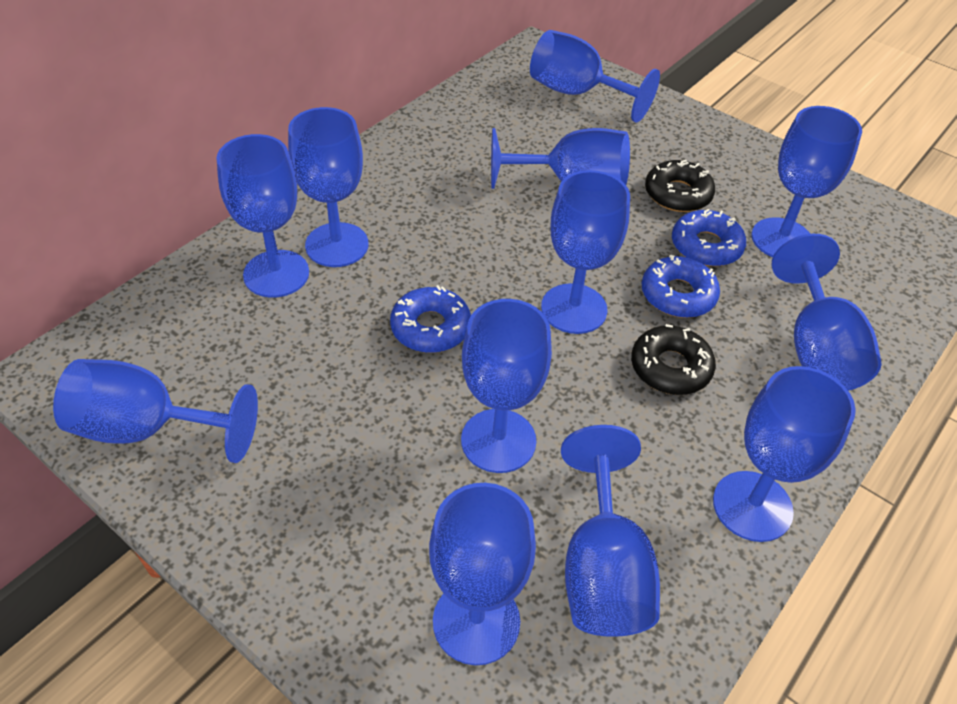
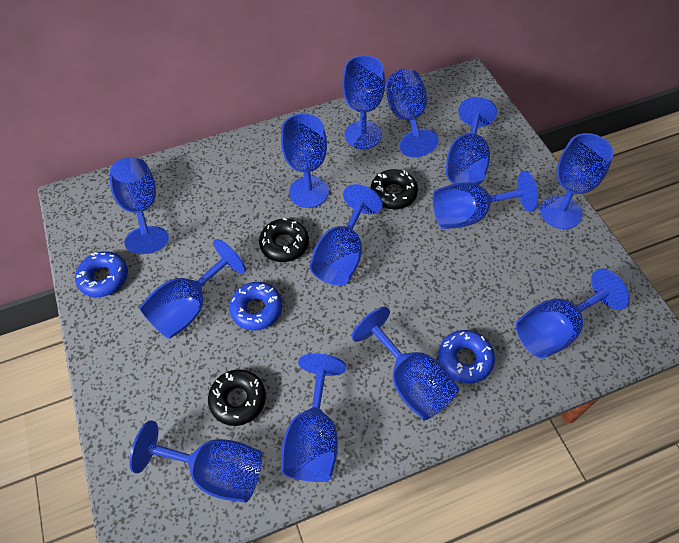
black donut: 2 -> 3
blue goblet: 12 -> 13

